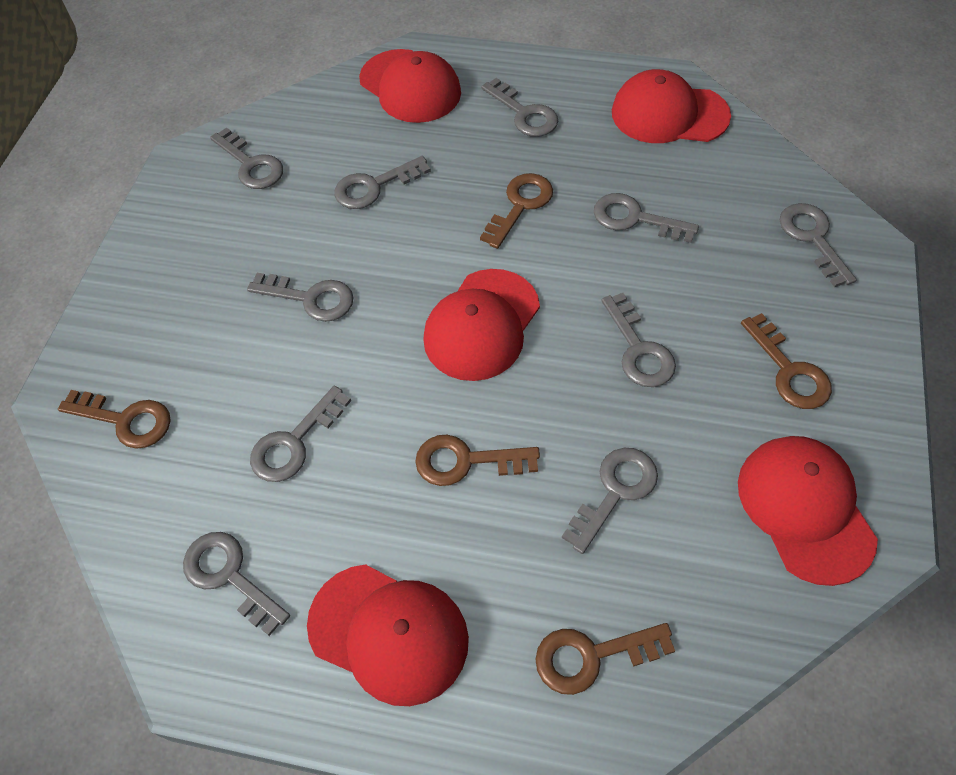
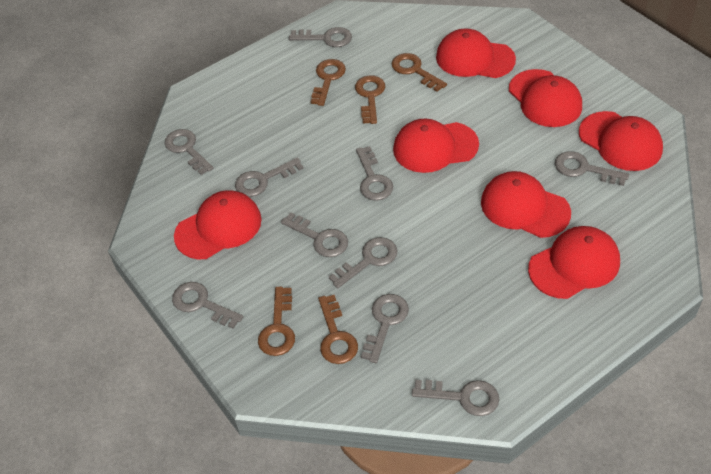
red cap: 5 -> 7

